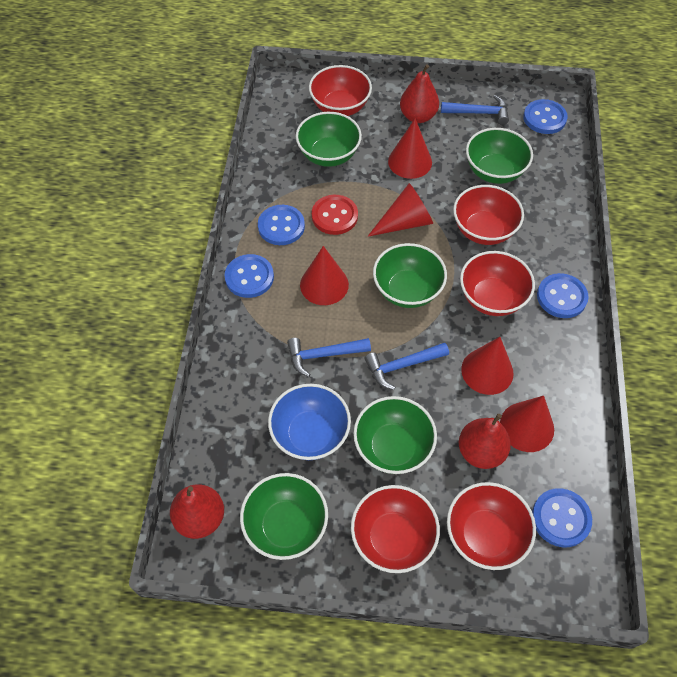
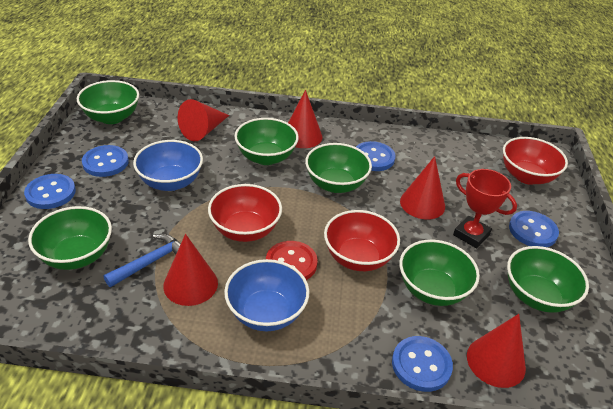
blue bowl: 1 -> 2
blue hammer: 3 -> 1
green bowl: 5 -> 6
red bowl: 5 -> 3
red pear: 3 -> 0
red trophy: 0 -> 1

